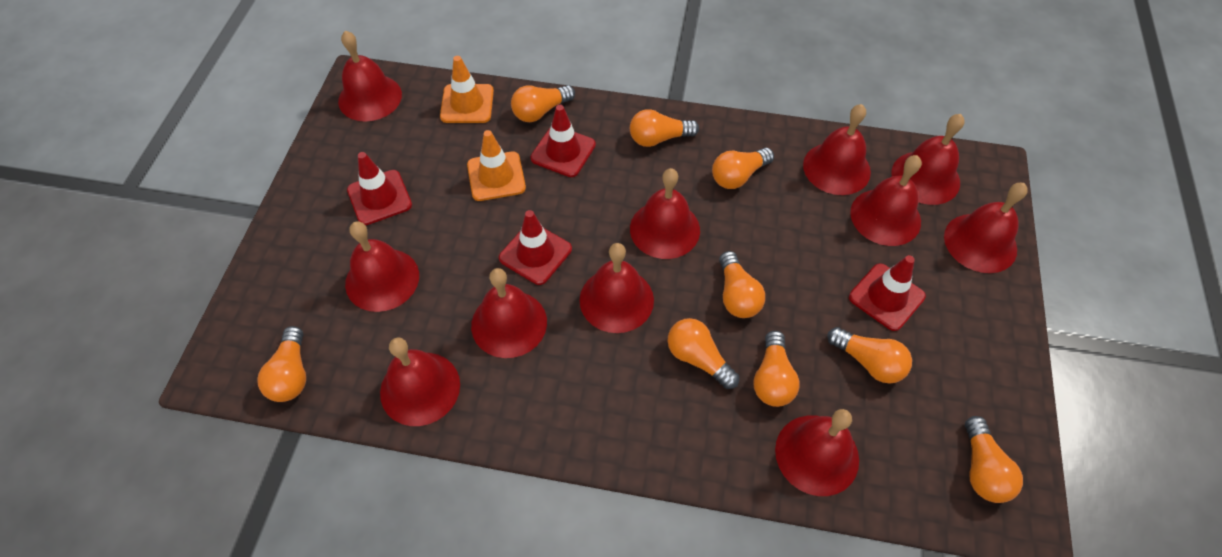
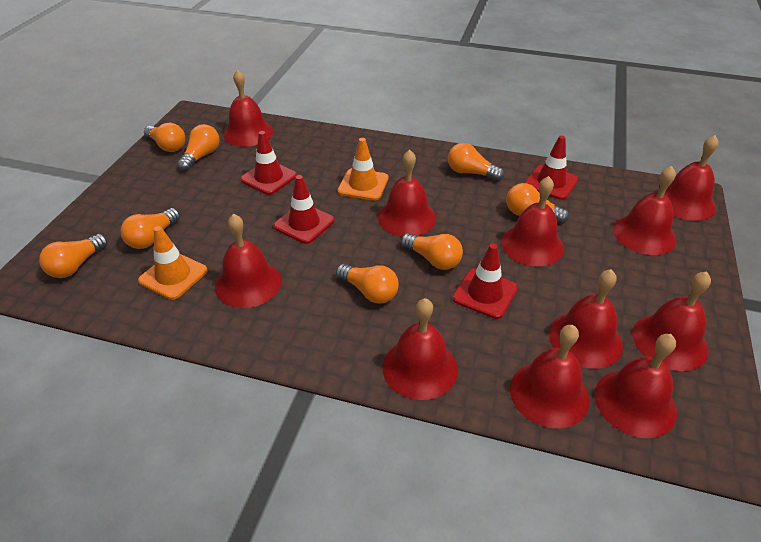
orange light bulb: 9 -> 8

